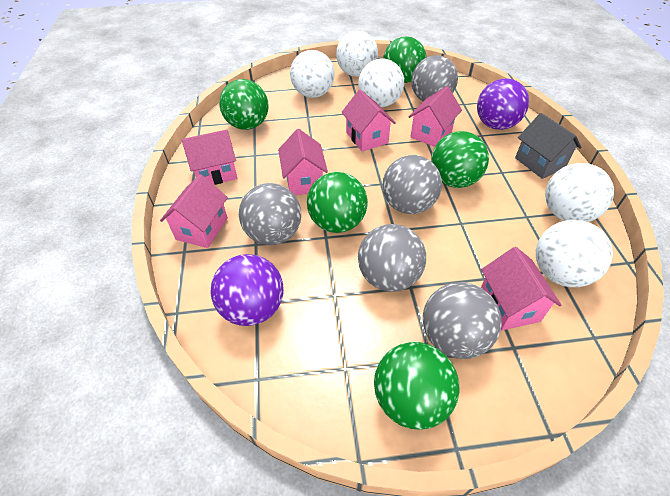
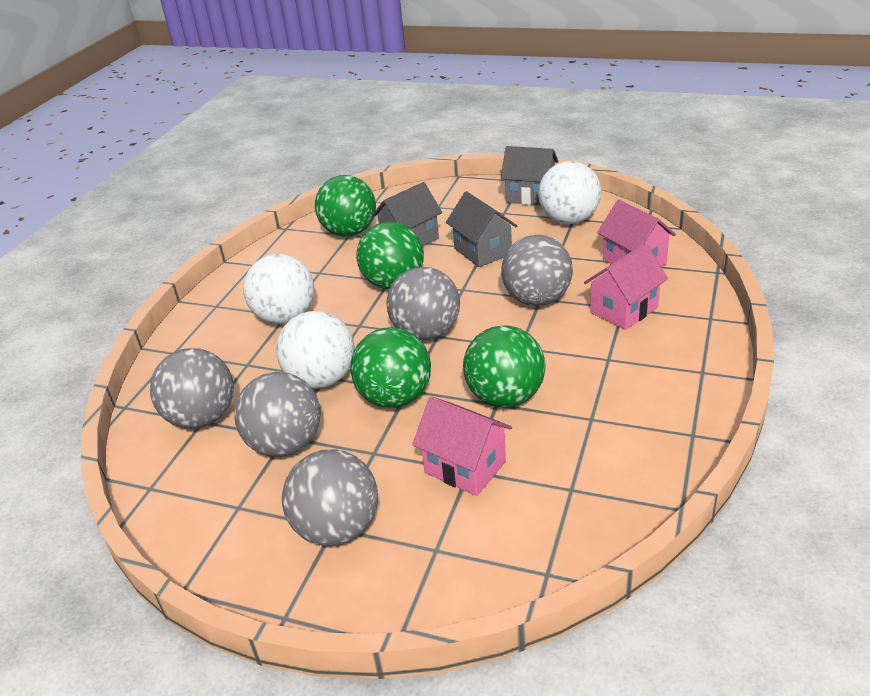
green ball: 5 -> 4
grey house: 1 -> 3
pink house: 6 -> 3
purple ball: 2 -> 0
white ball: 5 -> 3

